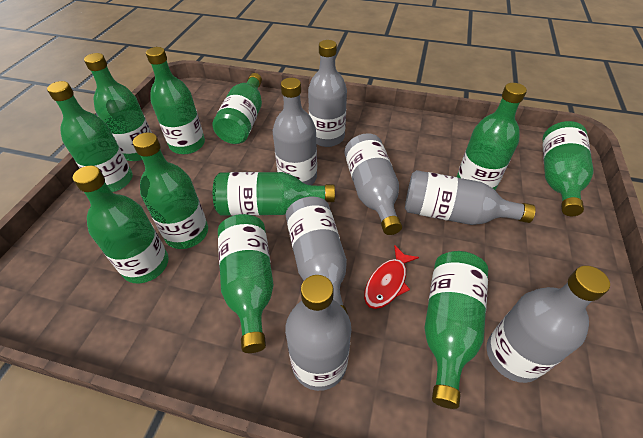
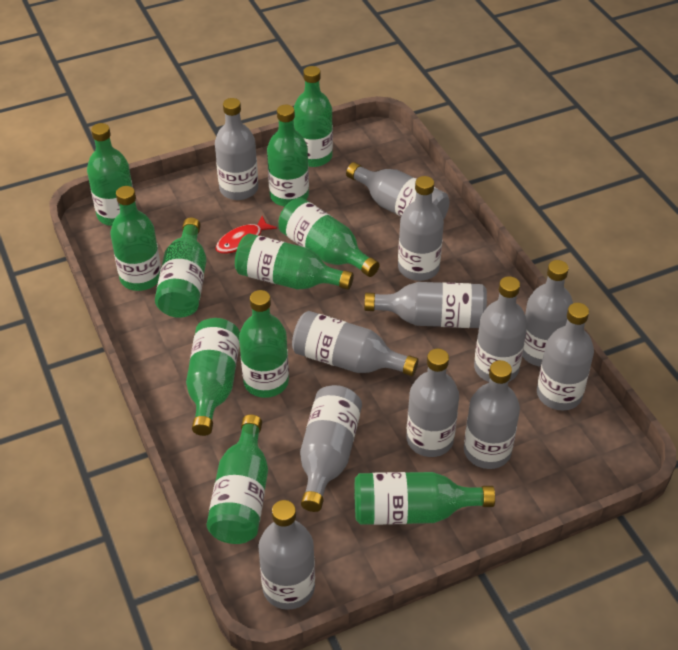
grey bottle: 7 -> 12

